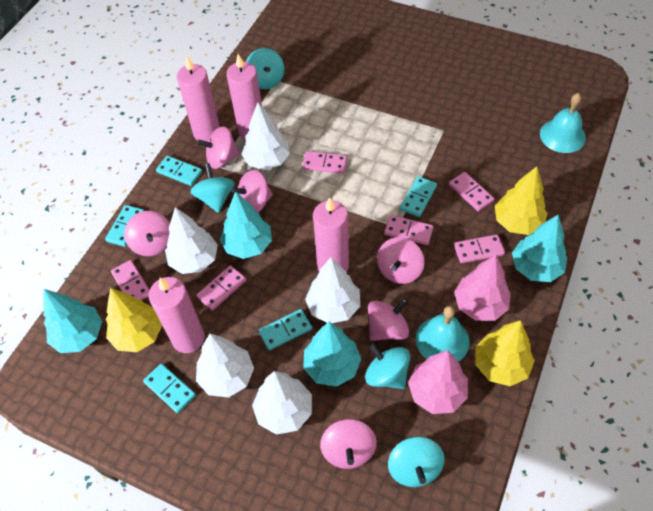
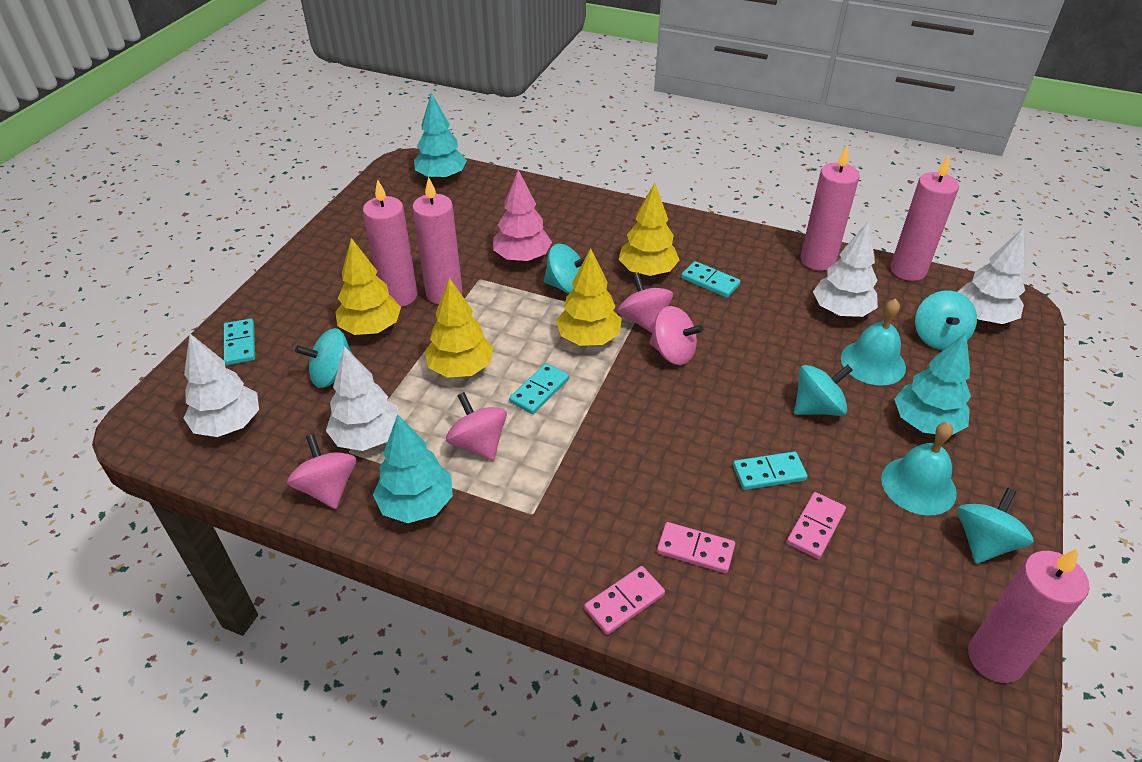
pink candle: 4 -> 5
pink domino: 6 -> 3
pink spinning top: 6 -> 4
pink tree: 2 -> 1
turquoise domino: 5 -> 4
turquoise spinning top: 4 -> 5
turquoise tree: 4 -> 3
white tree: 5 -> 4
yellow tree: 3 -> 4

